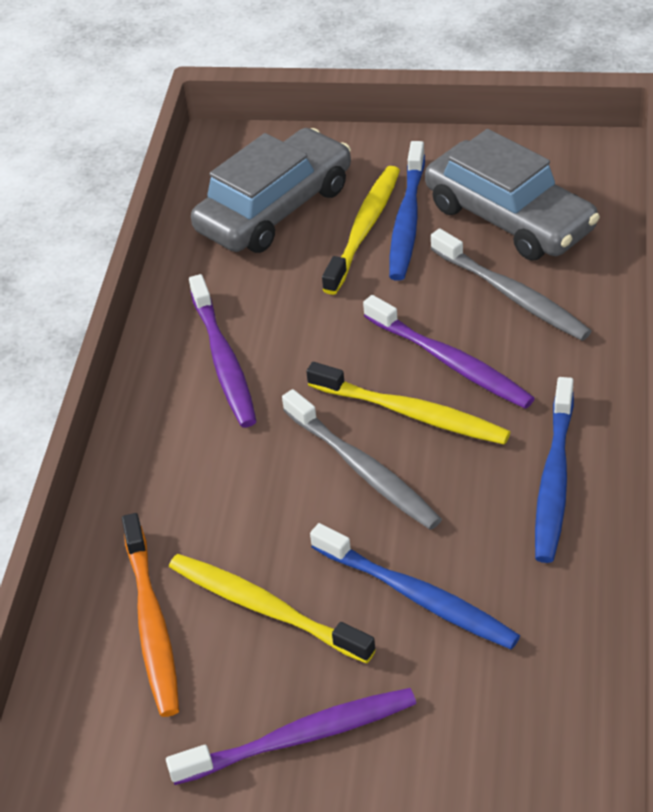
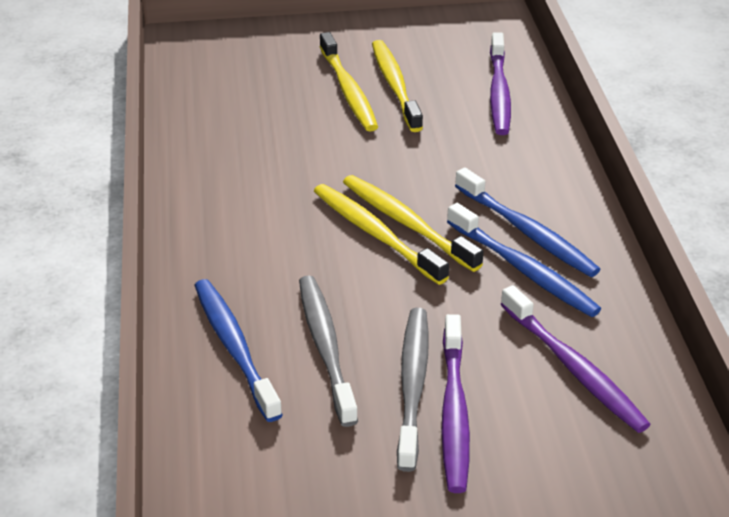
grey car: 2 -> 0
orange toothbrush: 1 -> 0
yellow toothbrush: 3 -> 4

